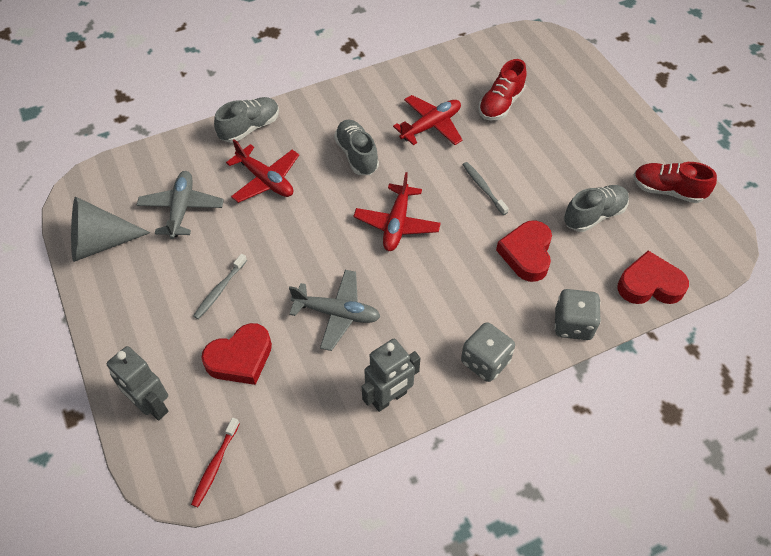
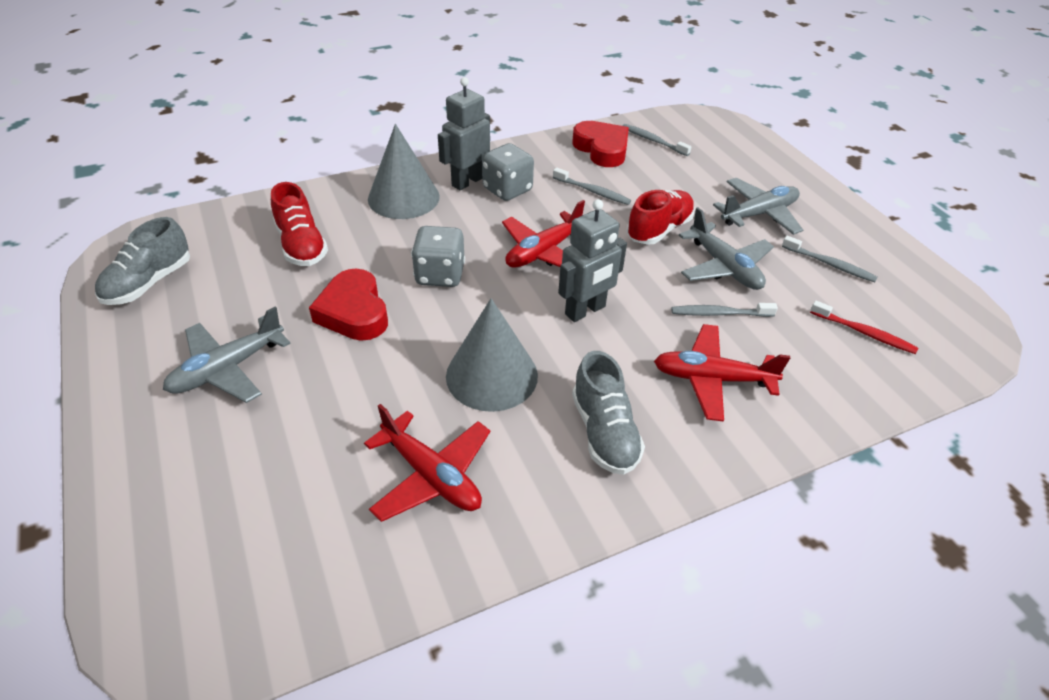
grey cone: 1 -> 2
grey plane: 2 -> 3
grey shoe: 3 -> 2
grey toothbrush: 2 -> 4
red heart: 3 -> 2

